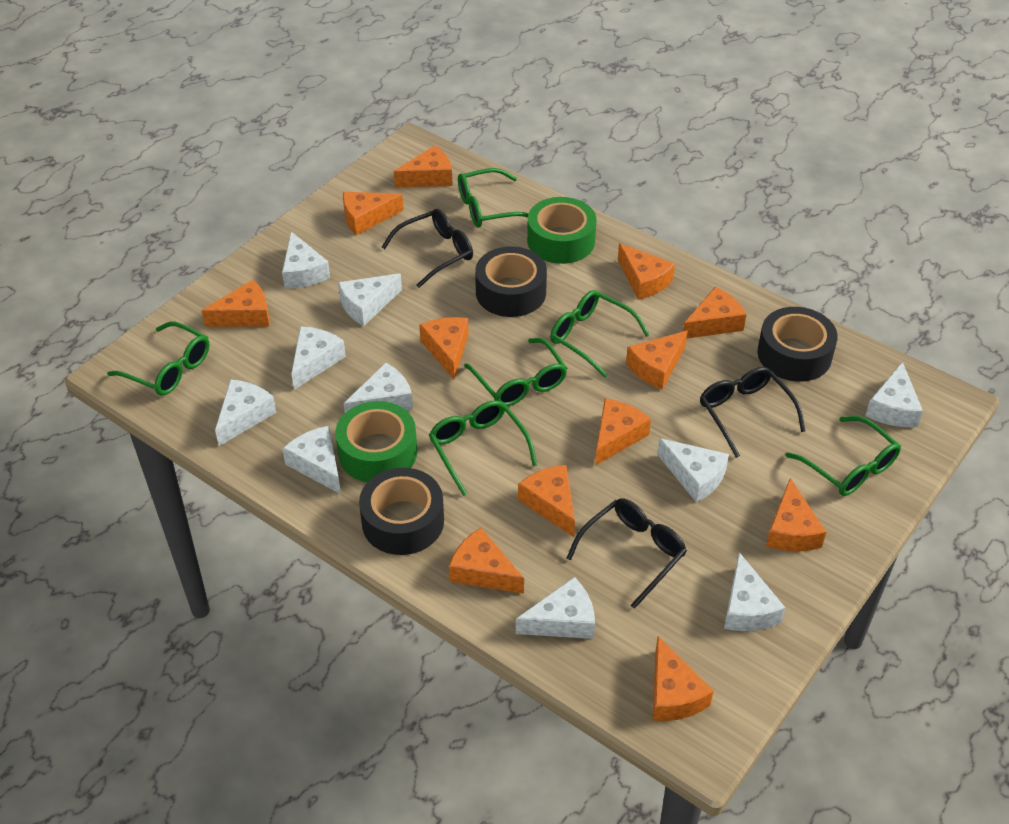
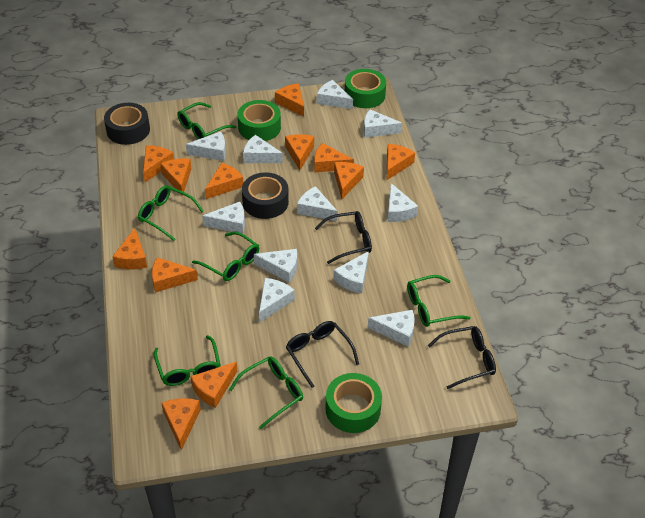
black tape: 3 -> 2
green tape: 2 -> 3
white cheese: 10 -> 11

